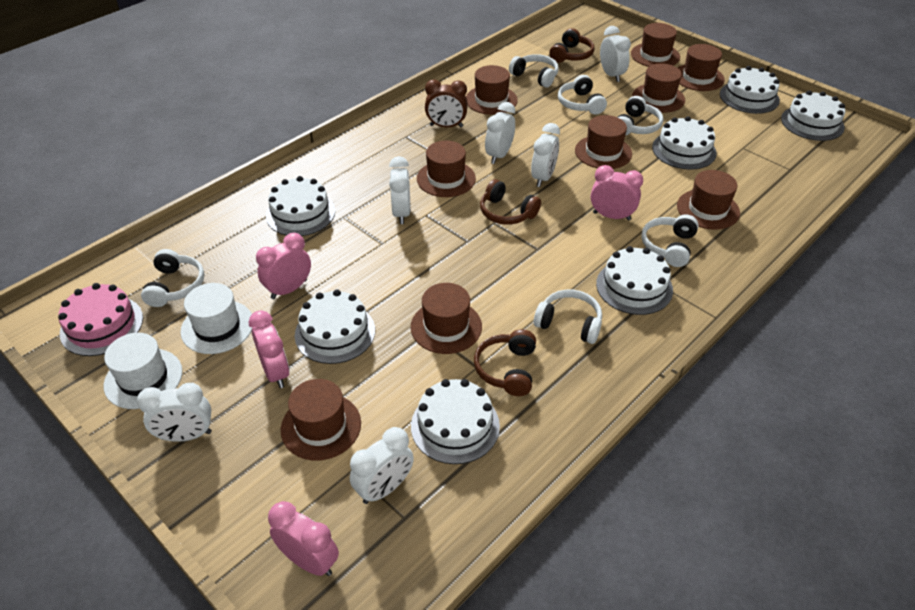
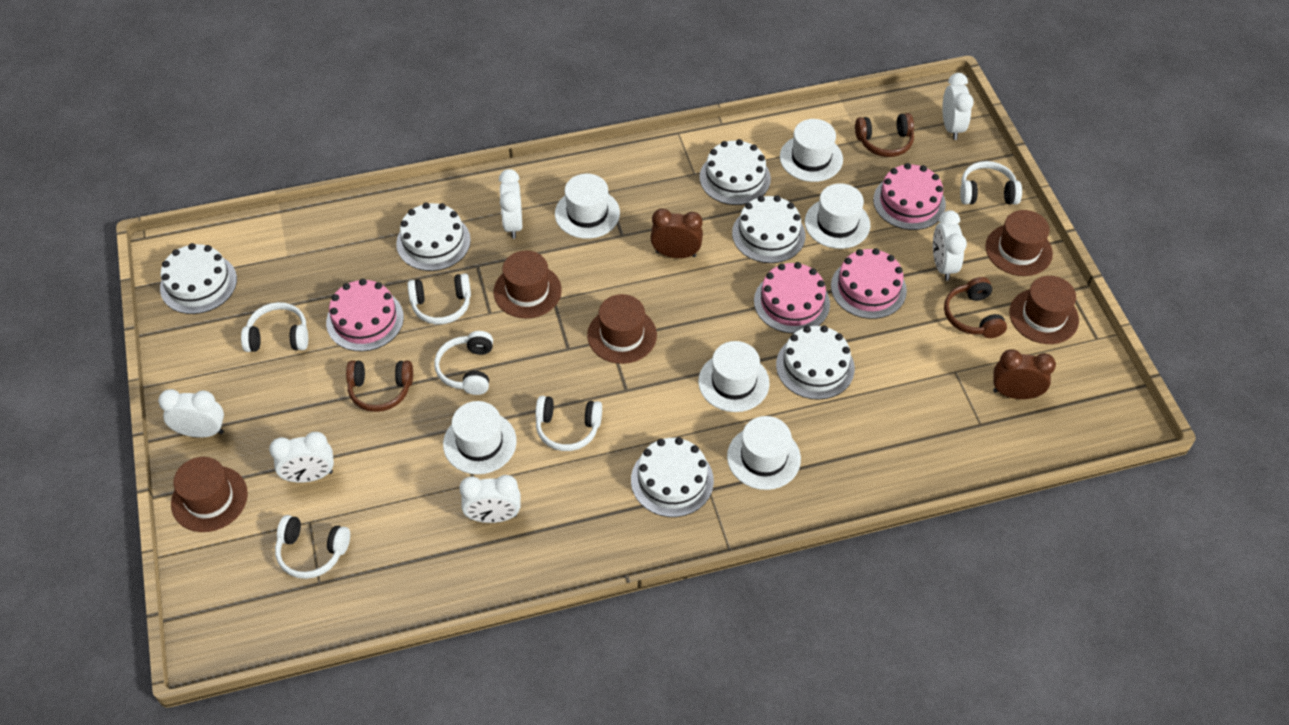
brown clock: 1 -> 2
brown hat: 9 -> 5
pink cake: 1 -> 4
pink clock: 4 -> 0
white cake: 7 -> 6
white hat: 2 -> 6

